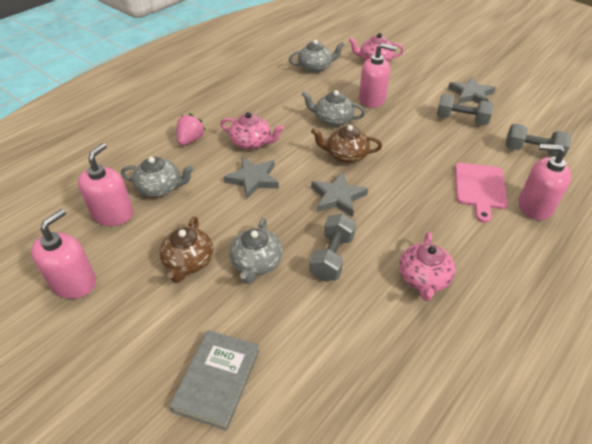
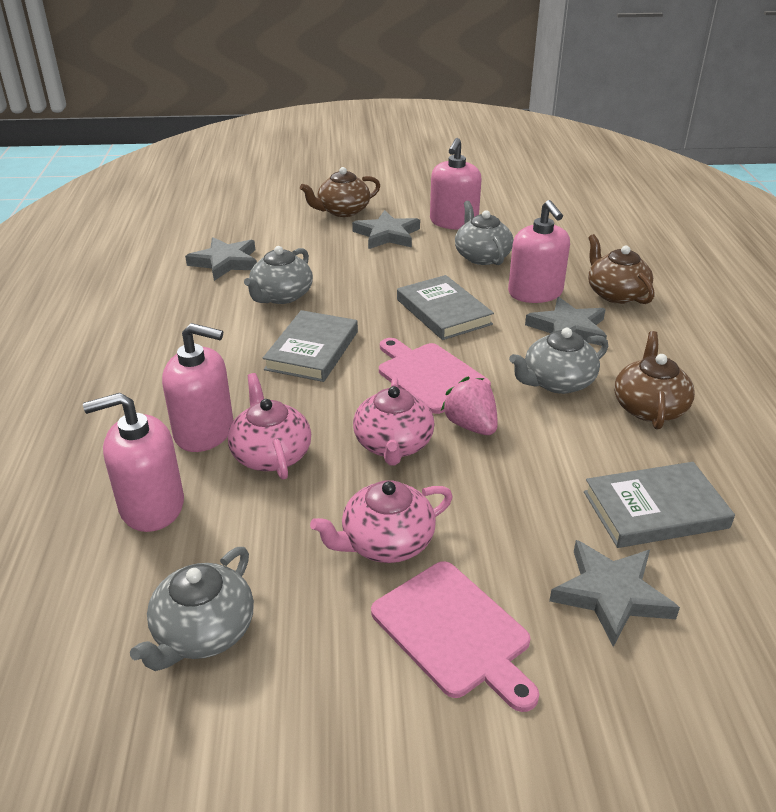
brown teapot: 2 -> 3
grey book: 1 -> 3
grey dumbbell: 3 -> 0
grey star: 3 -> 4
pink cutting board: 1 -> 2

